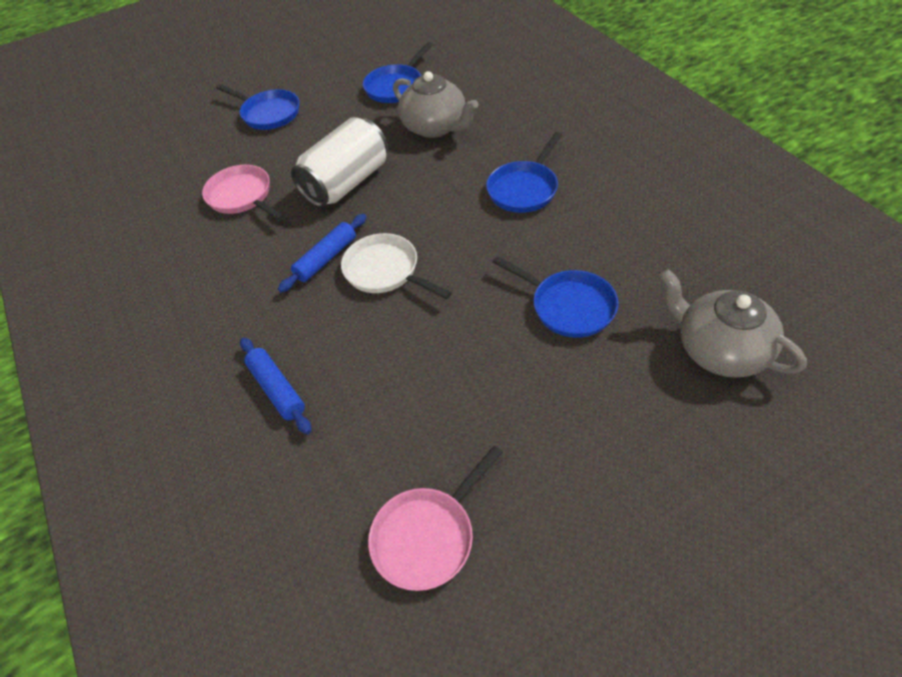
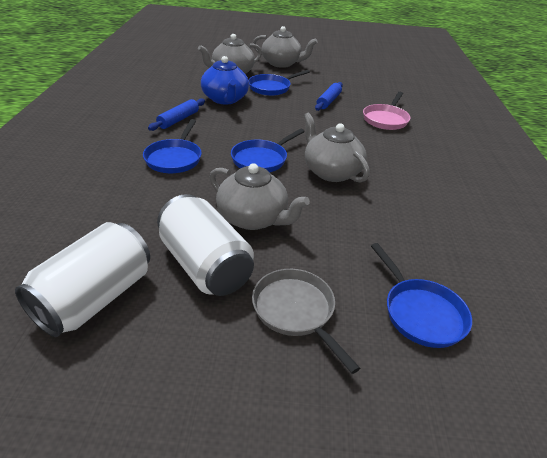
blue teapot: 0 -> 1
grey pan: 0 -> 1
grey teapot: 2 -> 4
pink pan: 2 -> 1
white can: 1 -> 2
white pan: 1 -> 0

